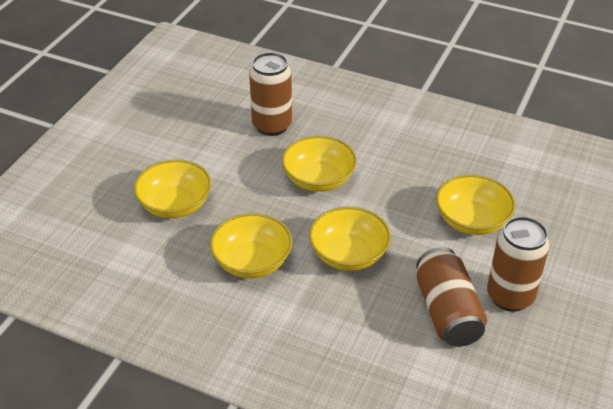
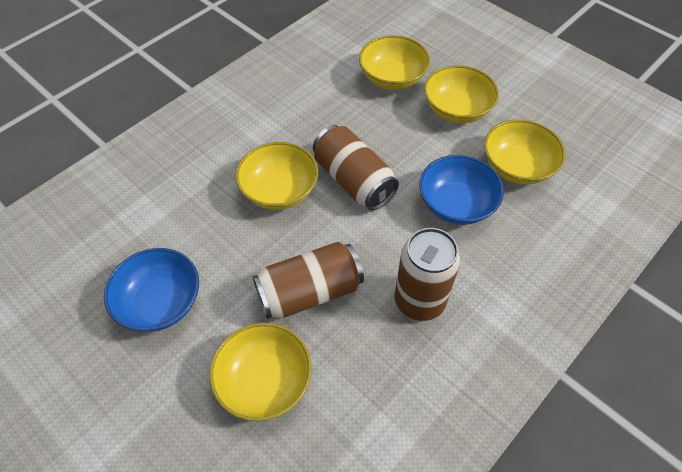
blue bowl: 0 -> 2

